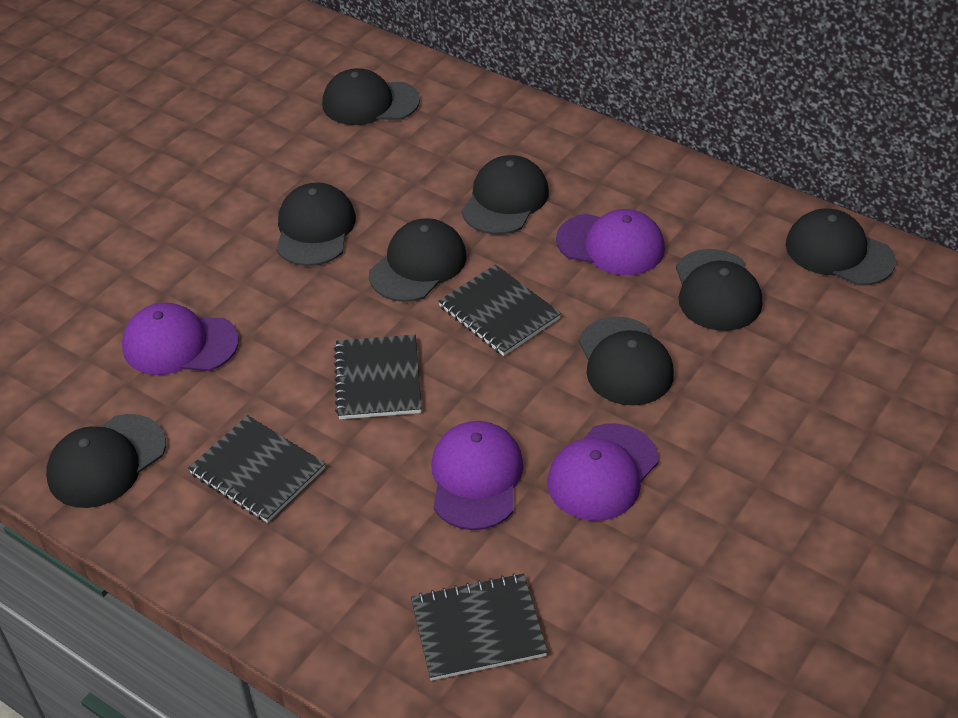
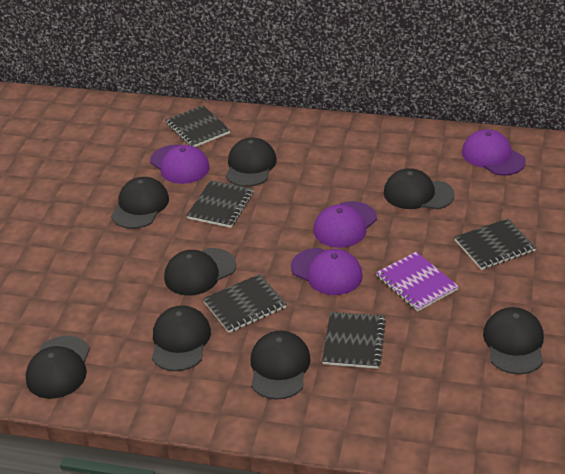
black notebook: 4 -> 5
purple notebook: 0 -> 1

